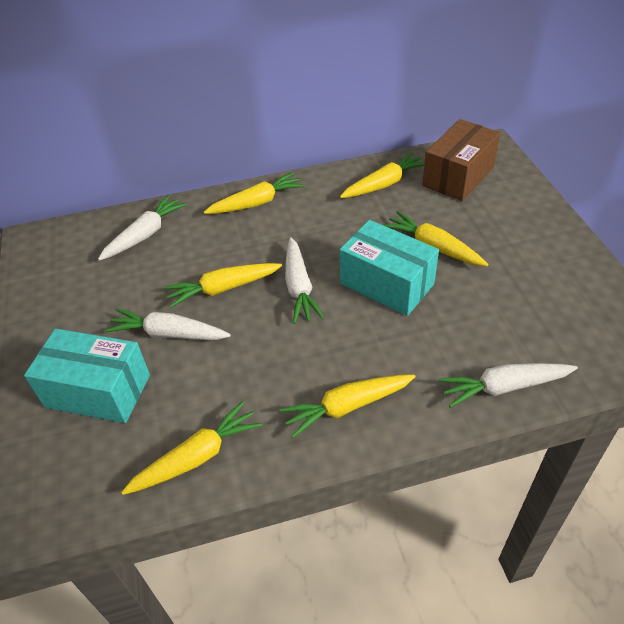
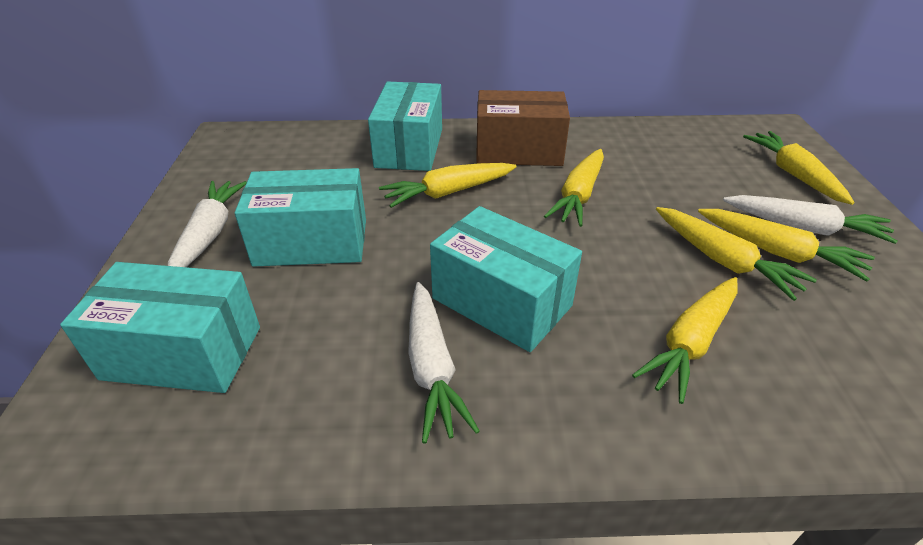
turquoise box: 2 -> 4
white carrot: 4 -> 3

